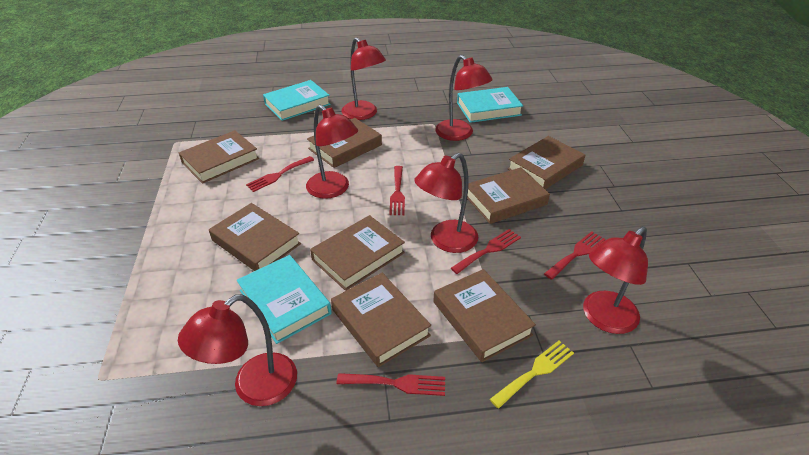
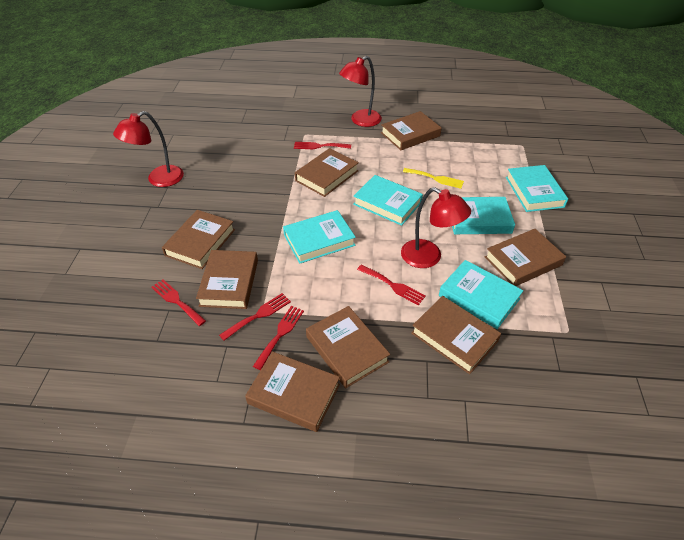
red lamp: 6 -> 3
turquoise book: 3 -> 5

